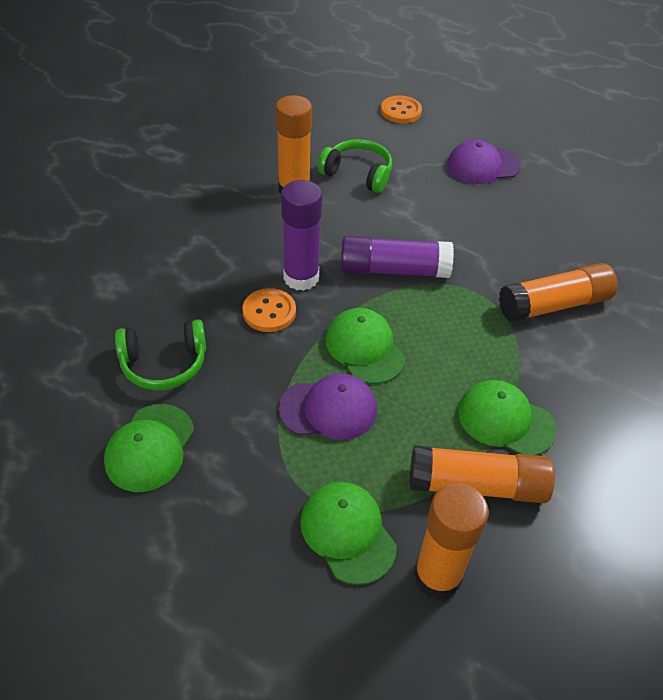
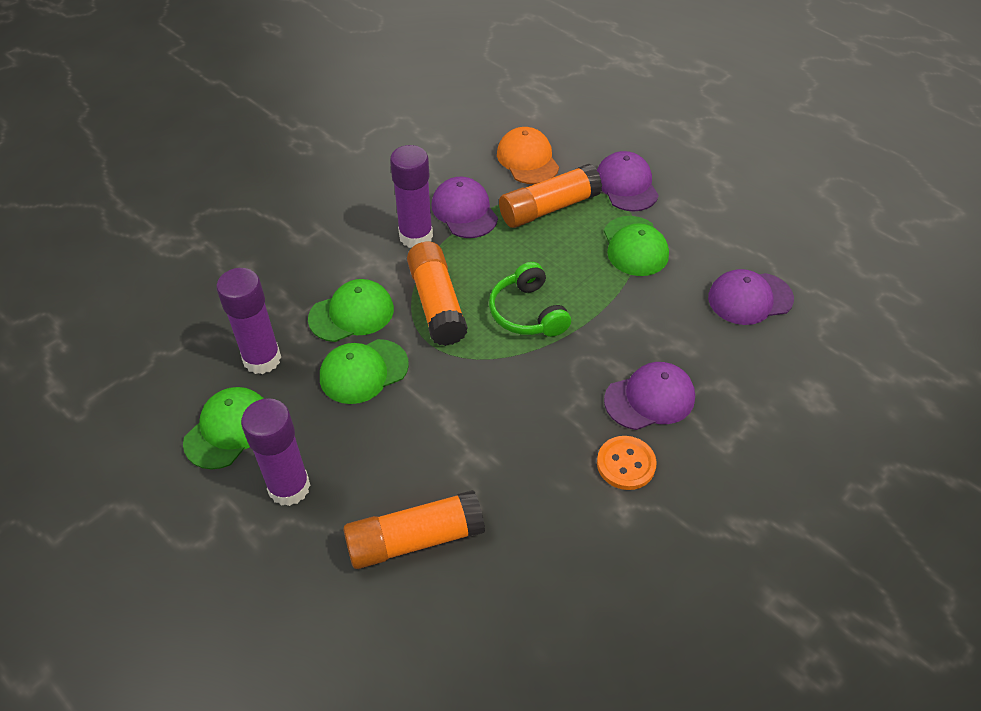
green headphones: 2 -> 1
orange button: 2 -> 1
orange cap: 0 -> 1
orange glue stick: 4 -> 3
purple cap: 2 -> 4
purple glue stick: 2 -> 3

